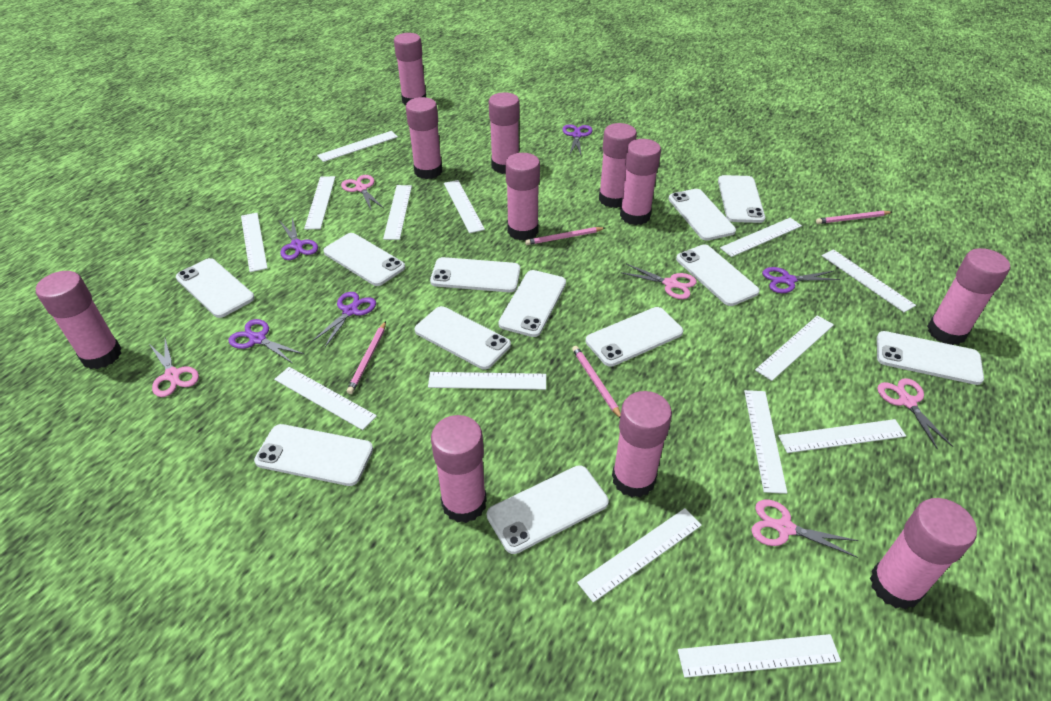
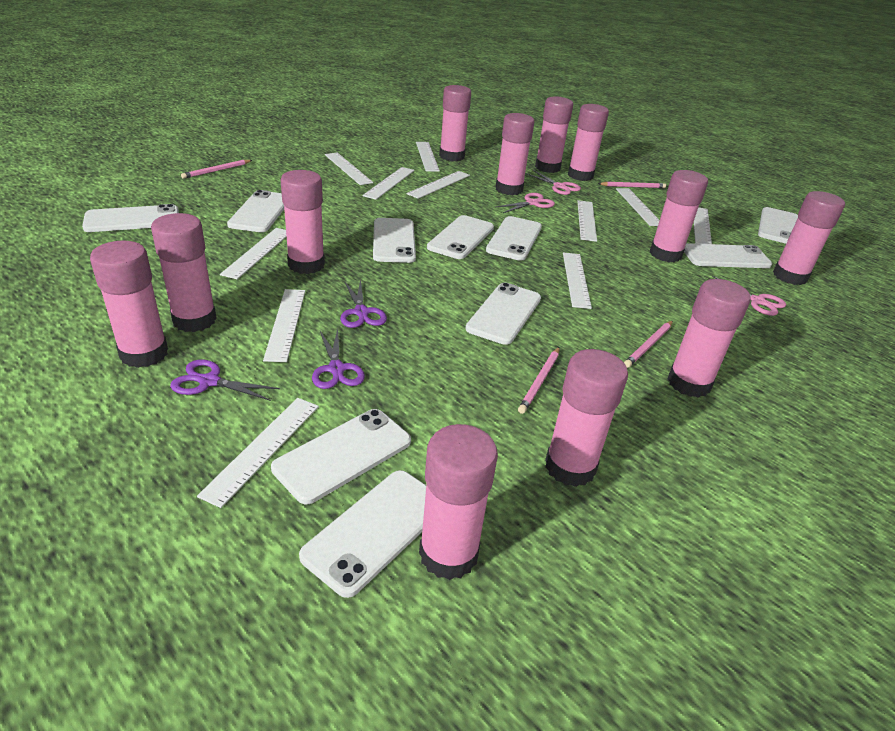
pink glue stick: 11 -> 12
pink scissors: 5 -> 3
purple scissors: 5 -> 3
white phone: 12 -> 10
white ruler: 14 -> 11

